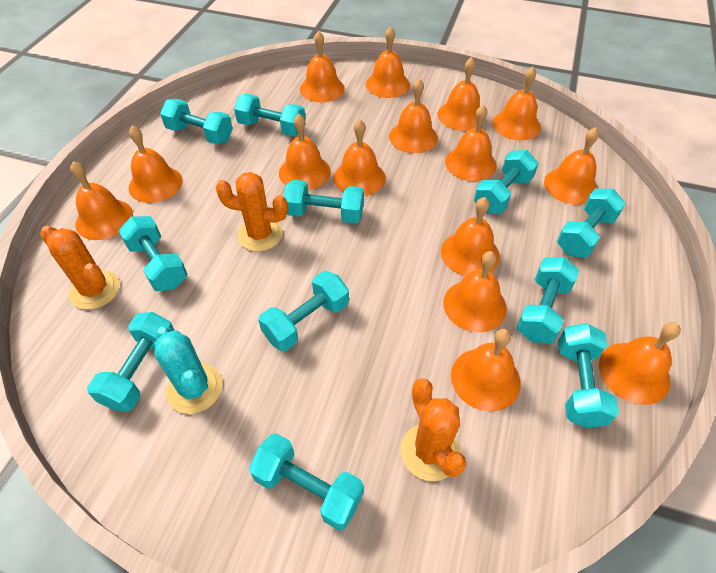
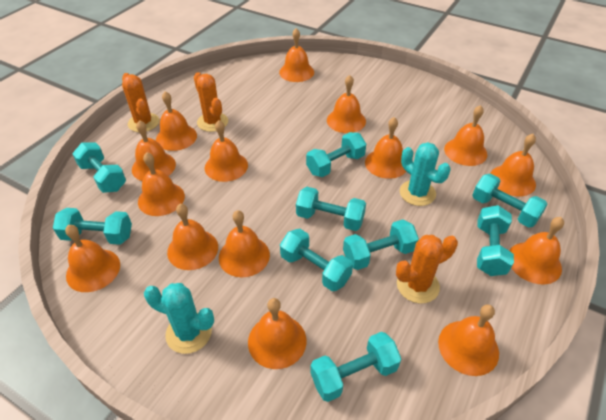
turquoise cactus: 1 -> 2
turquoise dumbbell: 11 -> 9

